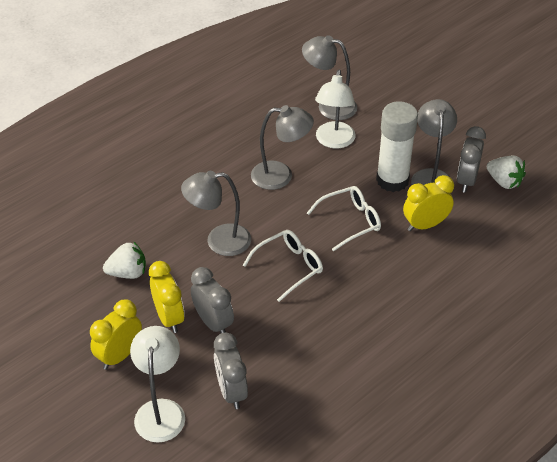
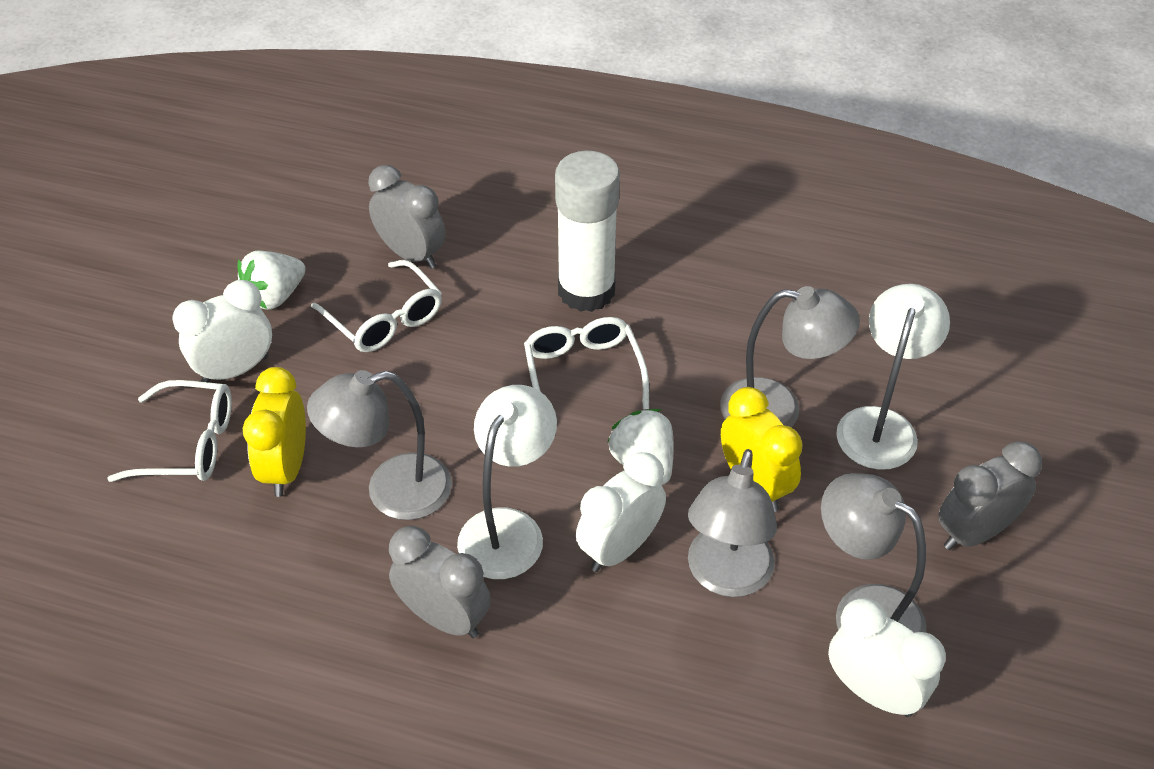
white clock: 0 -> 3
white glasses: 2 -> 3
yellow clock: 3 -> 2

